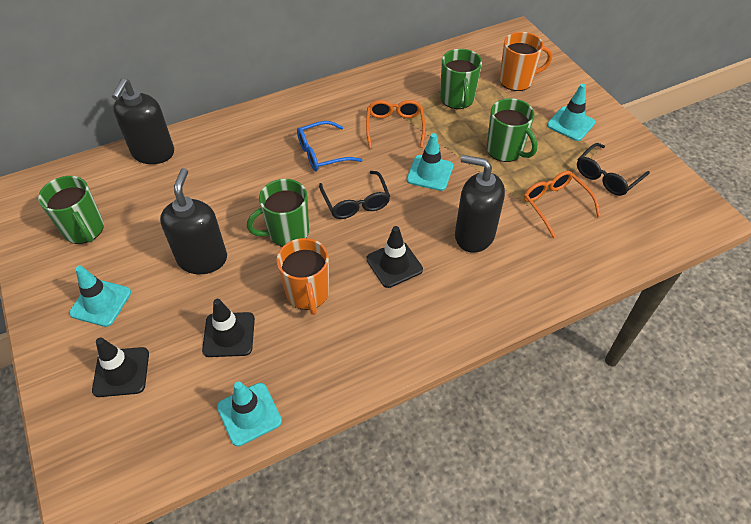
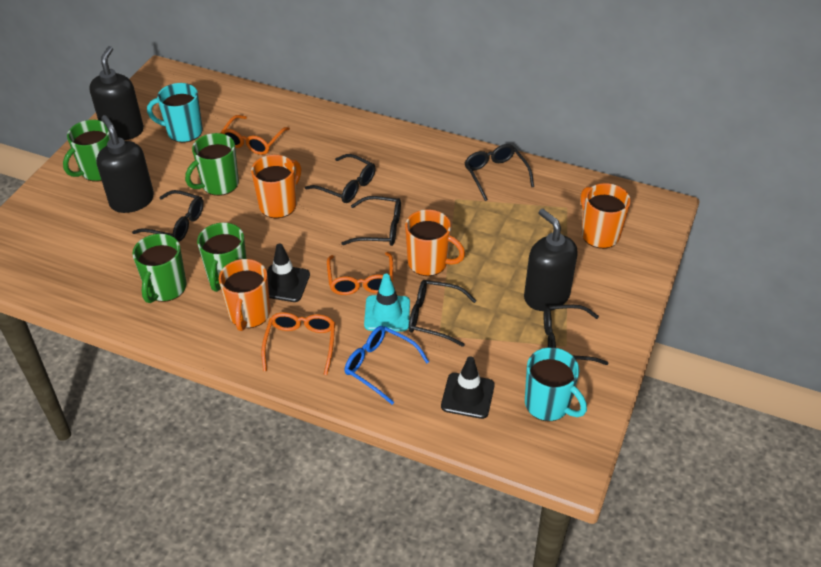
black glasses: 2 -> 6
black traffic cone: 3 -> 2
orange glasses: 2 -> 3
orange mug: 2 -> 4
turquoise mug: 0 -> 2
turquoise traffic cone: 4 -> 1

